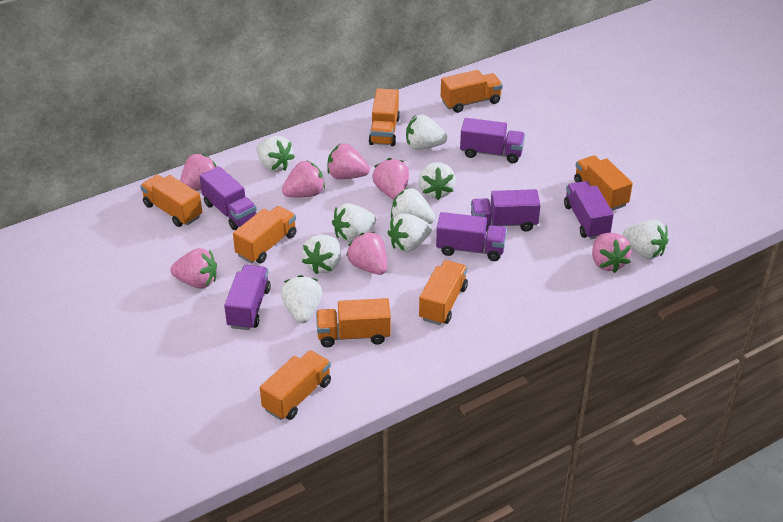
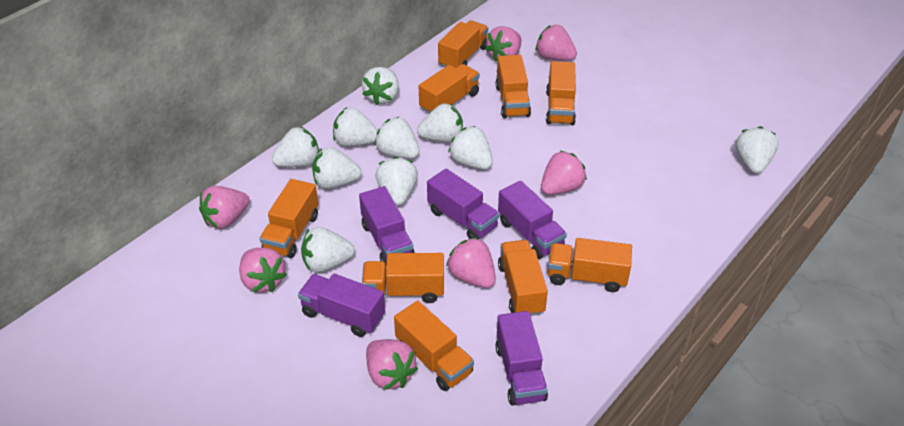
orange truck: 8 -> 9
purple truck: 6 -> 5
white strawberry: 9 -> 10

